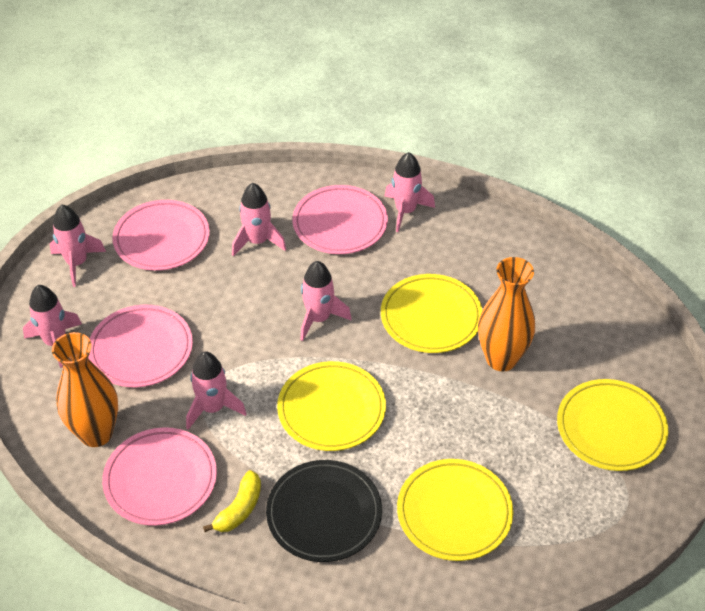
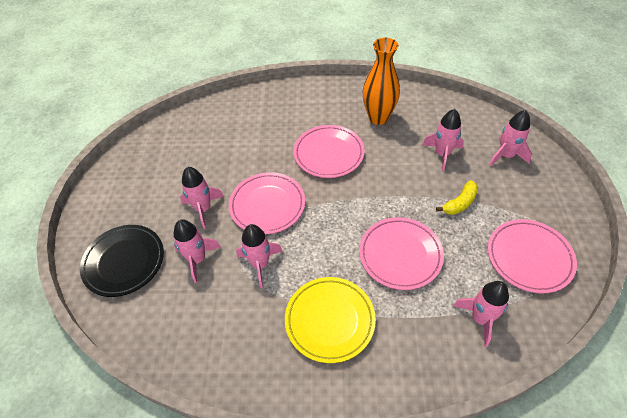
orange vase: 2 -> 1
yellow plate: 4 -> 1

